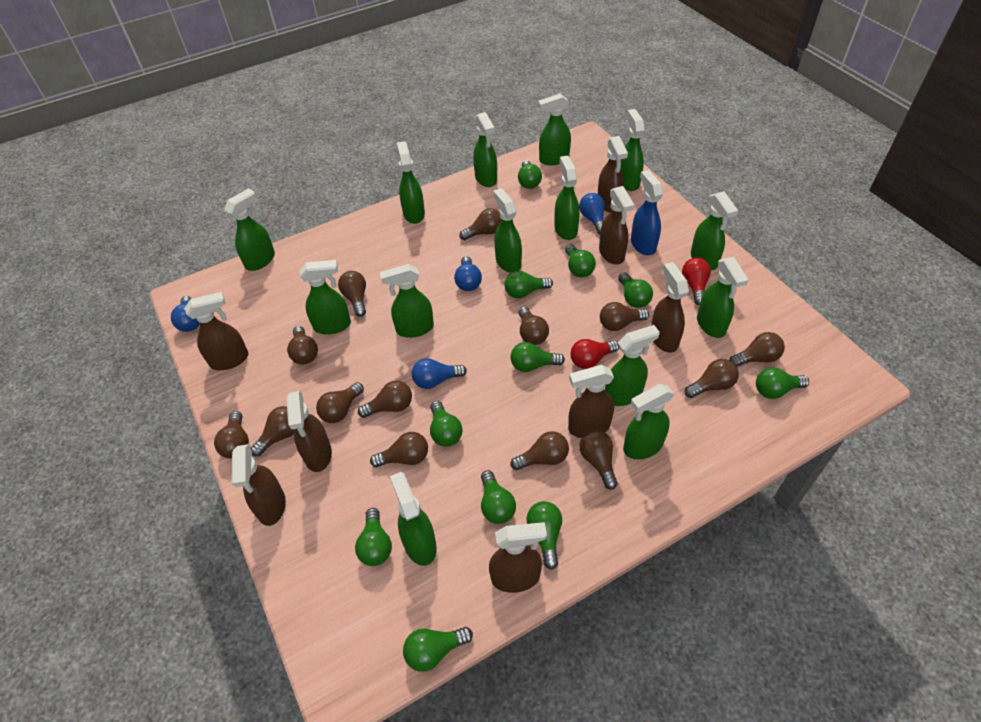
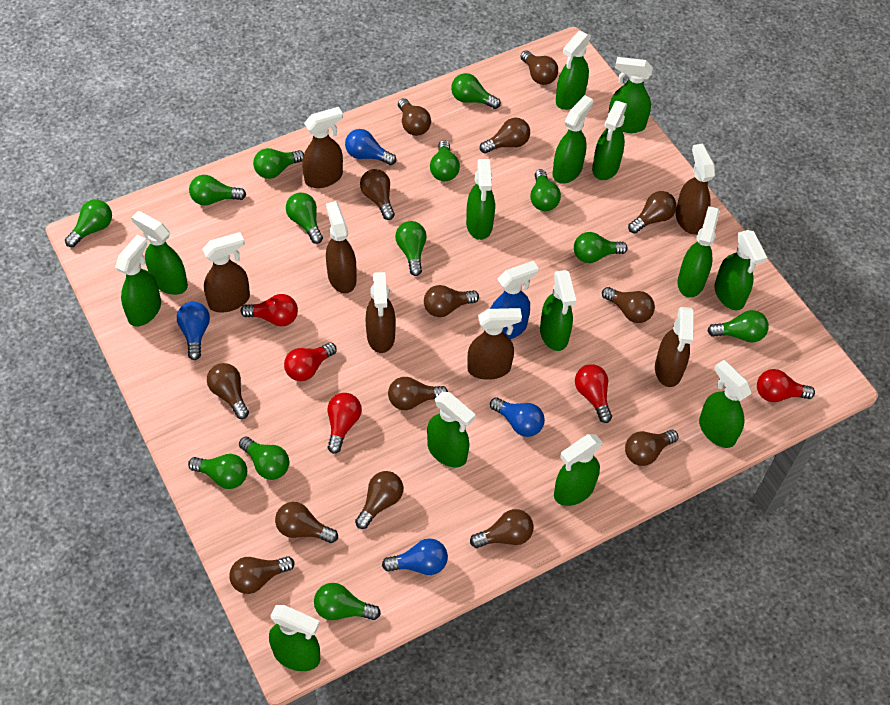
brown spray bottle: 8 -> 7
green light bulb: 11 -> 13
red light bulb: 2 -> 5

